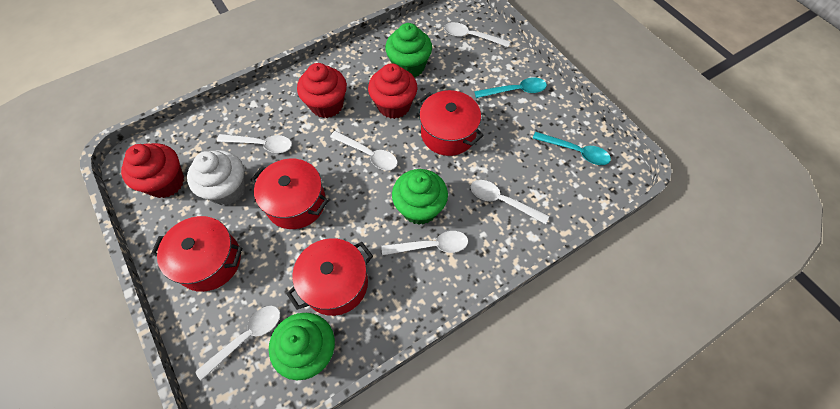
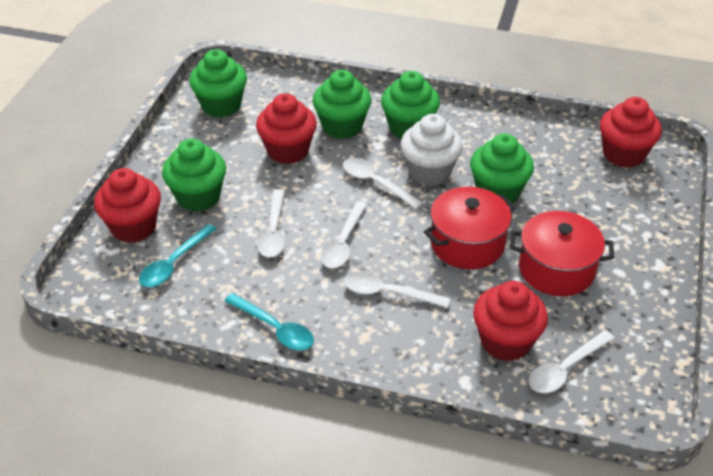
green cupcake: 3 -> 5
red cupcake: 3 -> 4
red pot: 4 -> 2
white spoon: 6 -> 5

